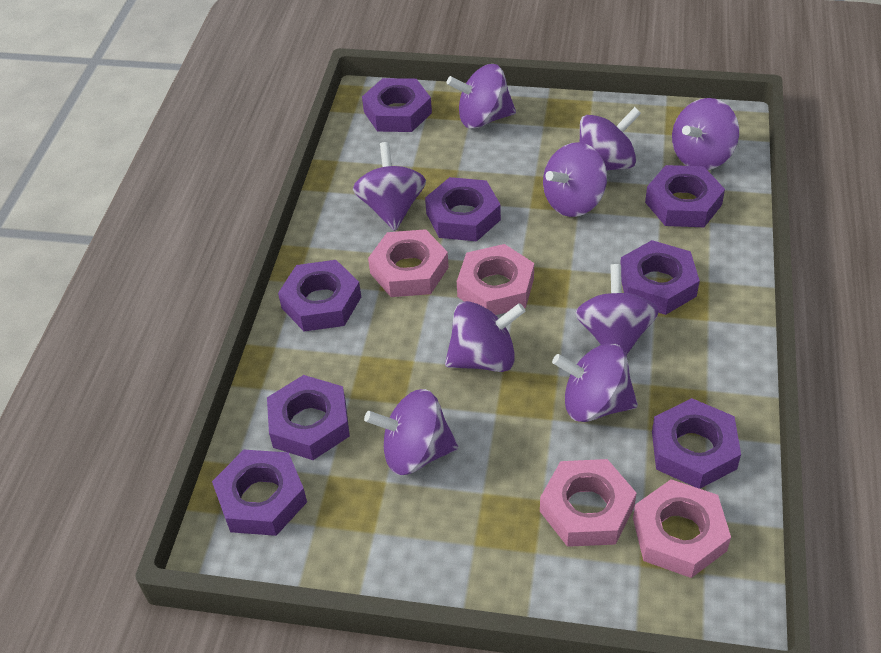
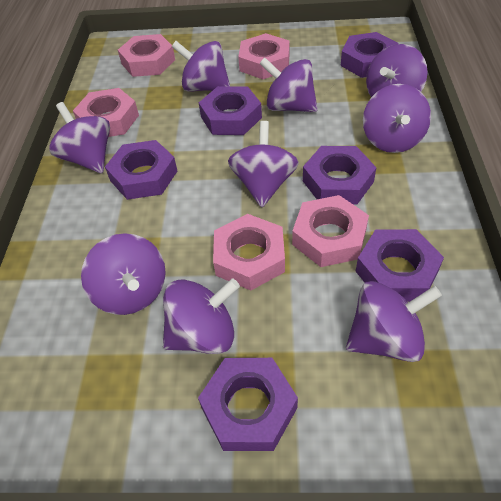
pink nut: 4 -> 5
purple nut: 8 -> 6

